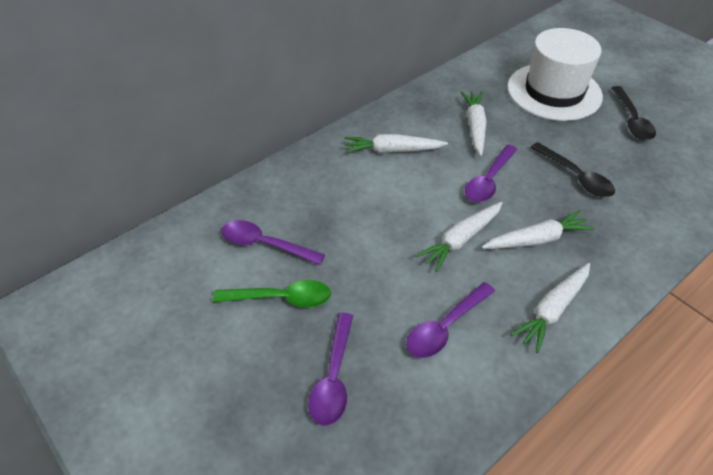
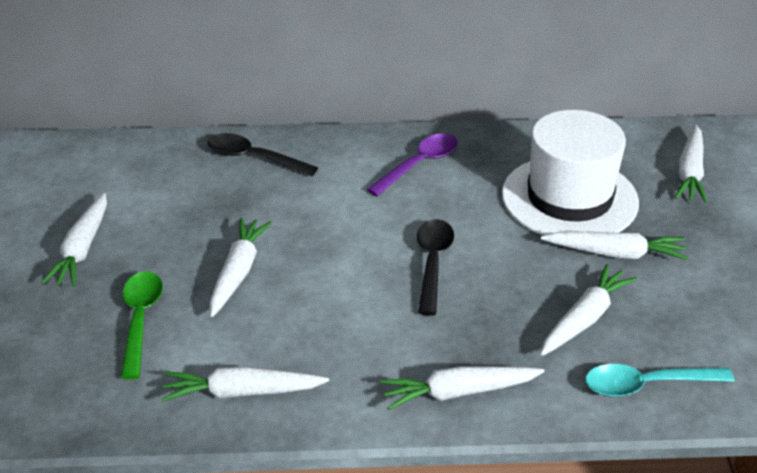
purple spoon: 4 -> 1
turquoise spoon: 0 -> 1
white carrot: 5 -> 7

